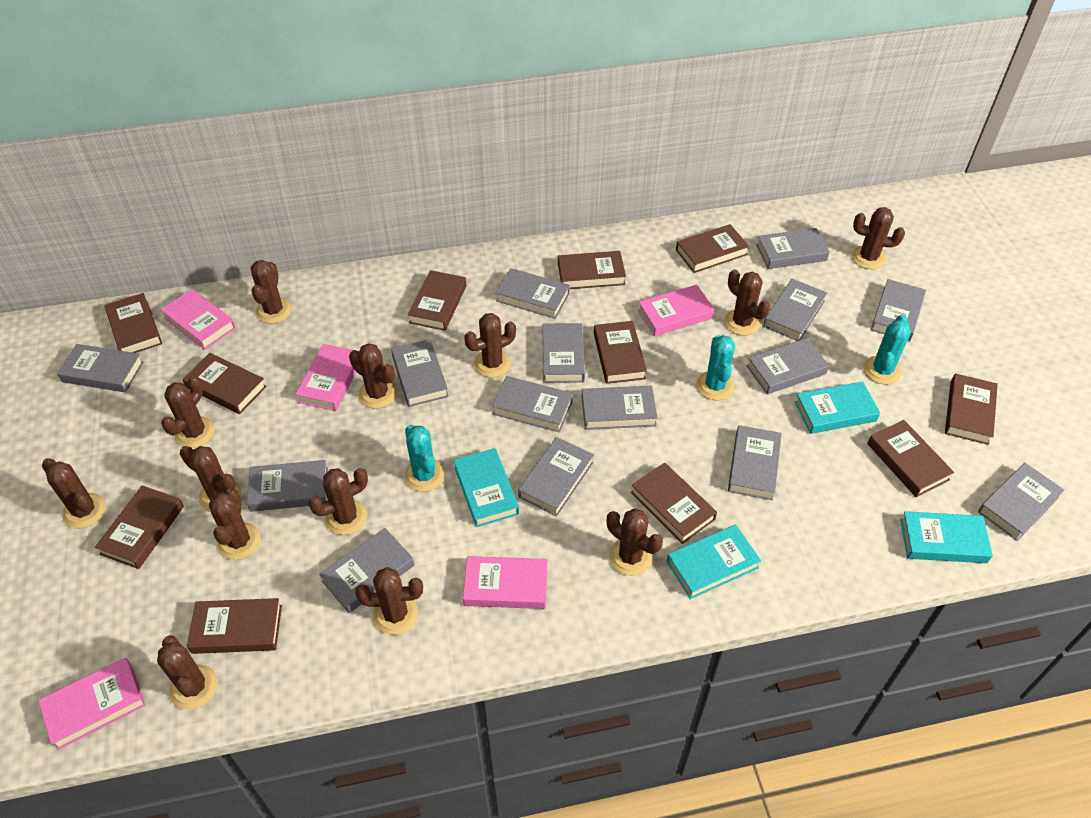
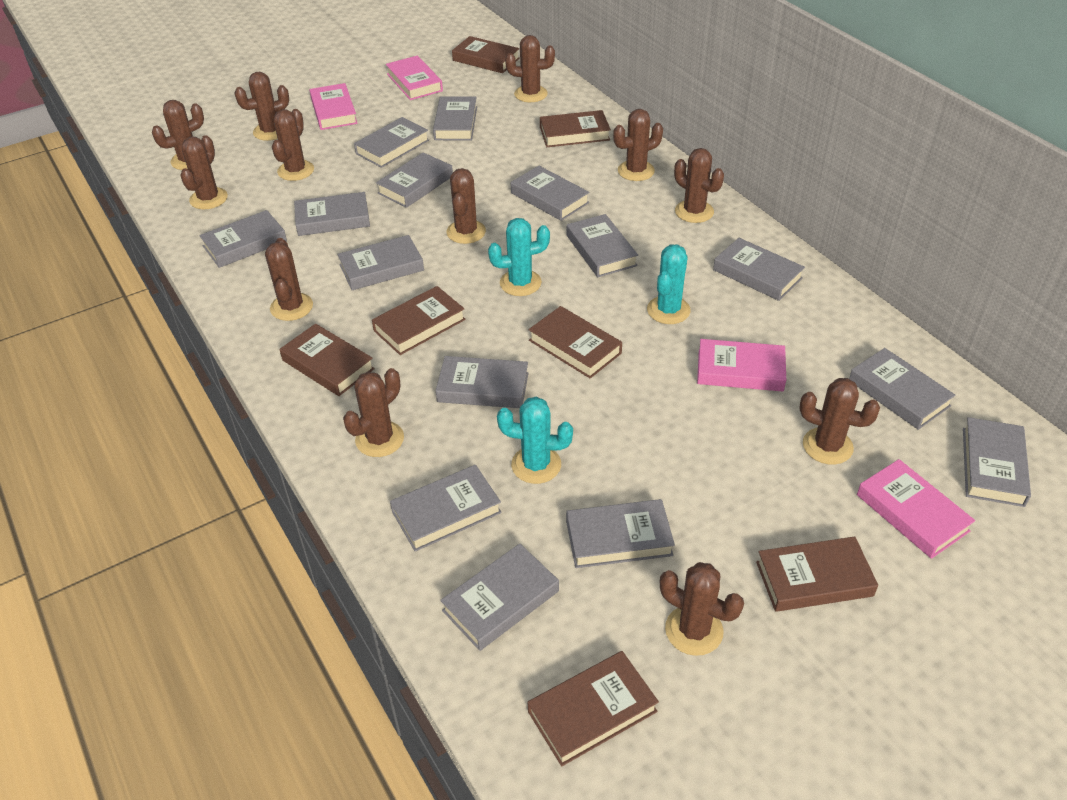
brown book: 11 -> 7
brown cactus: 13 -> 12
pink book: 5 -> 4
turquoise book: 4 -> 0

